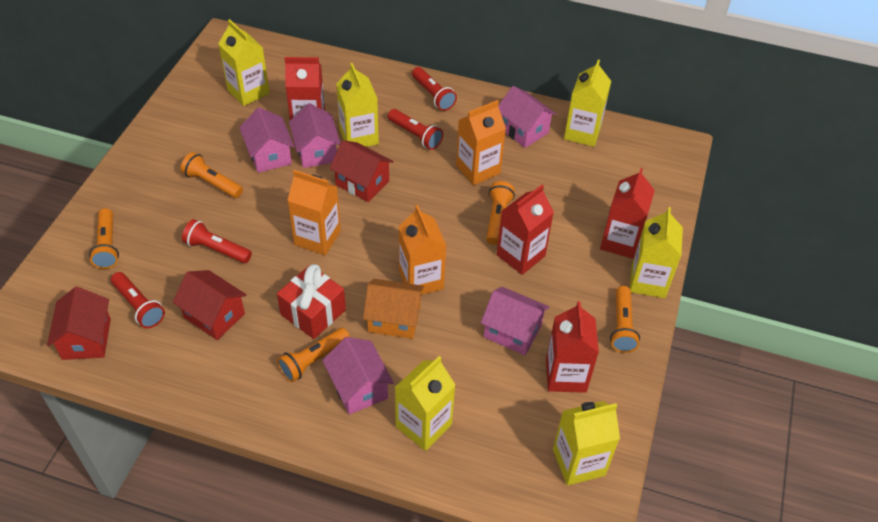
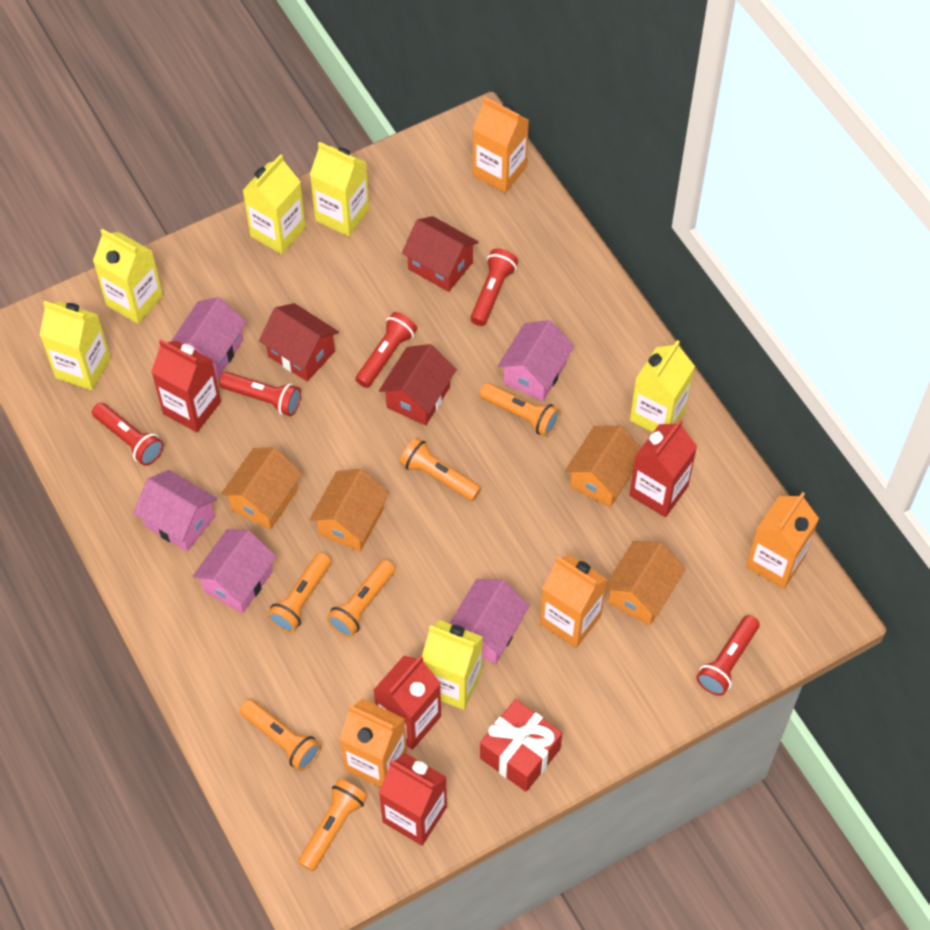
orange carton: 3 -> 4
orange flashlight: 5 -> 6
orange house: 1 -> 4
red flashlight: 4 -> 5

